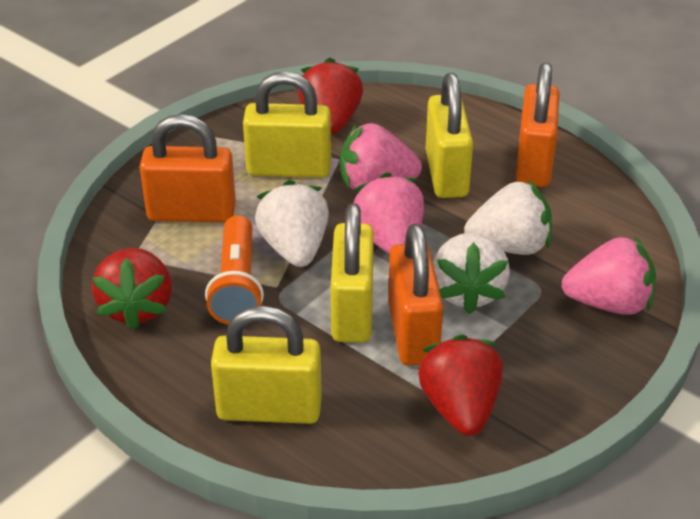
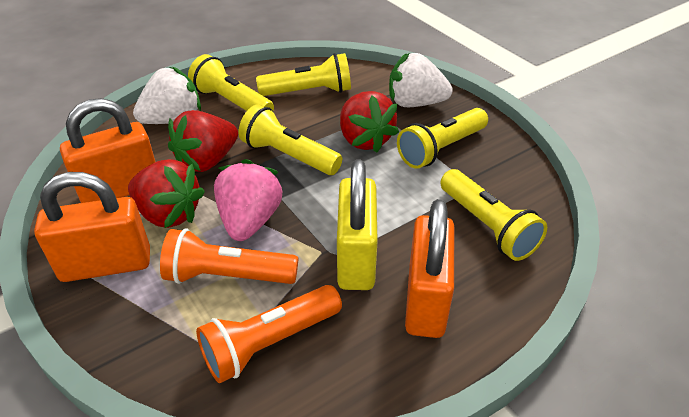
orange flashlight: 1 -> 2
pink strawberry: 3 -> 1
white strawberry: 3 -> 2
yellow flashlight: 0 -> 5
yellow padlock: 4 -> 1

